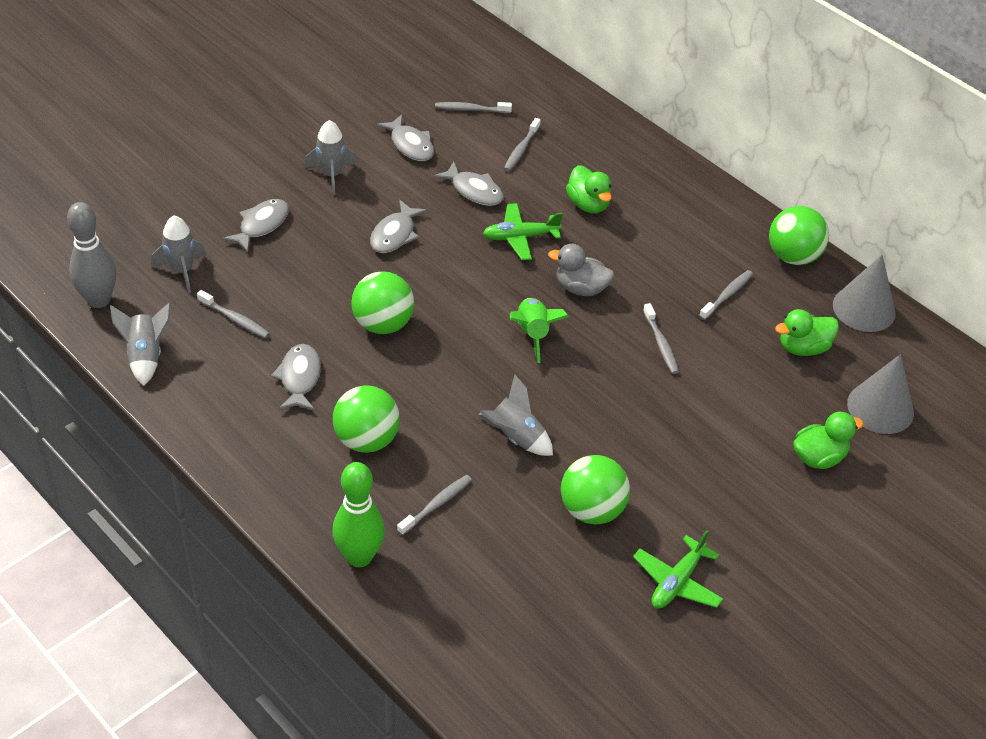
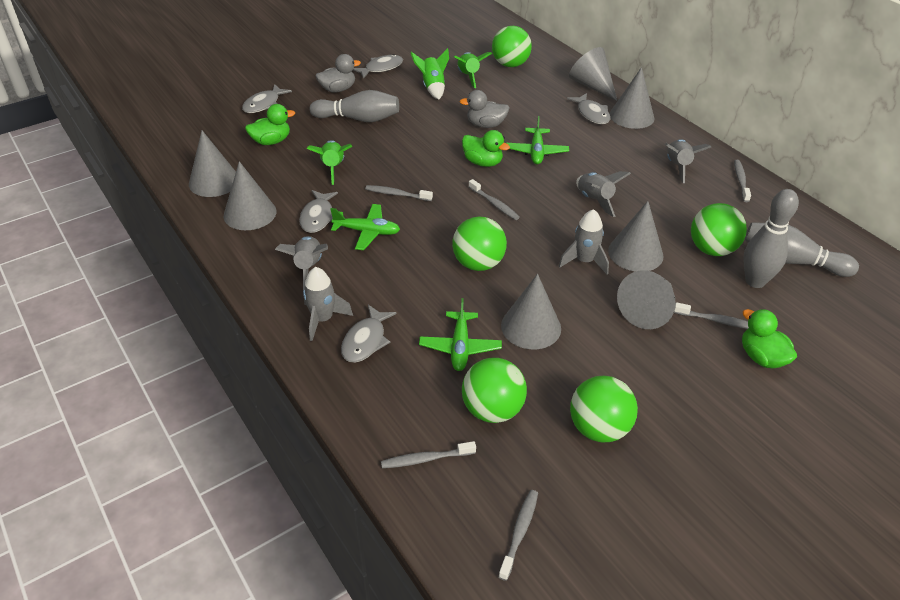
green ball: 4 -> 5
green bowling pin: 1 -> 0
green plane: 2 -> 3
green rocket: 1 -> 3
grey bowling pin: 1 -> 3
grey cone: 2 -> 7
grey duck: 1 -> 2
grey rocket: 4 -> 5

